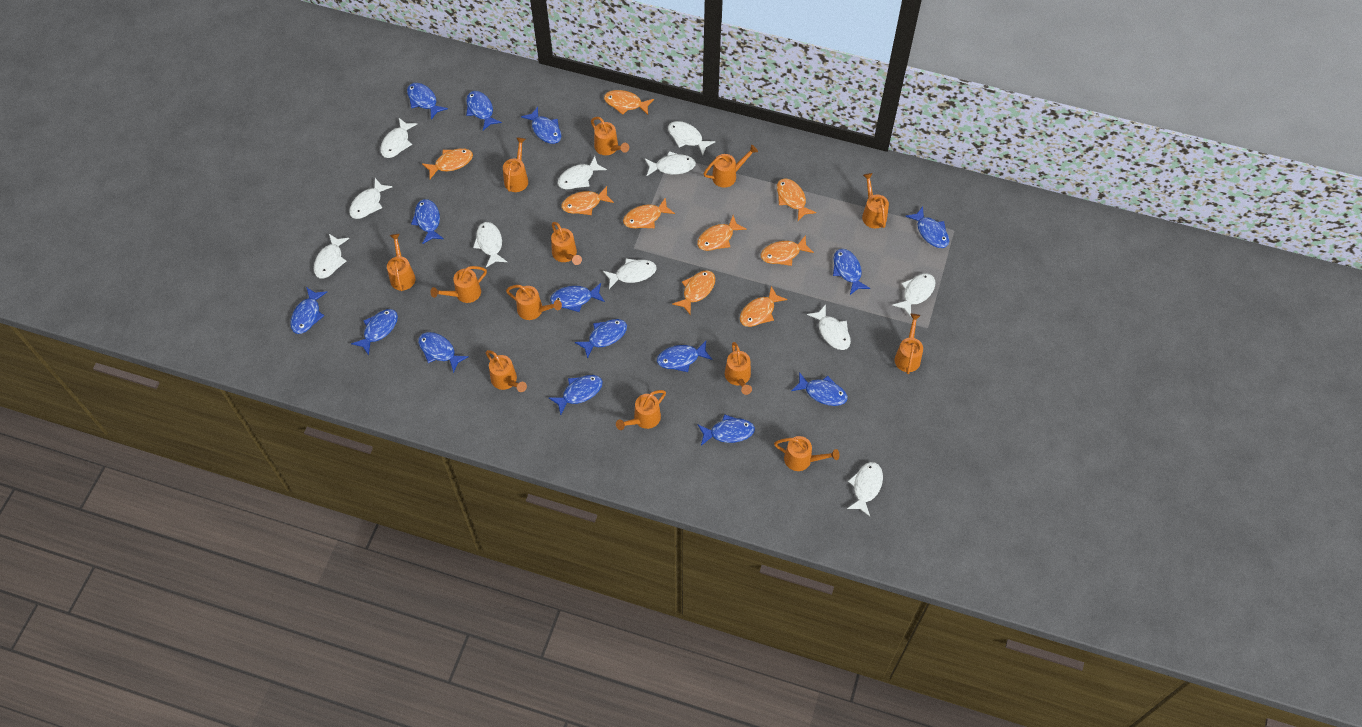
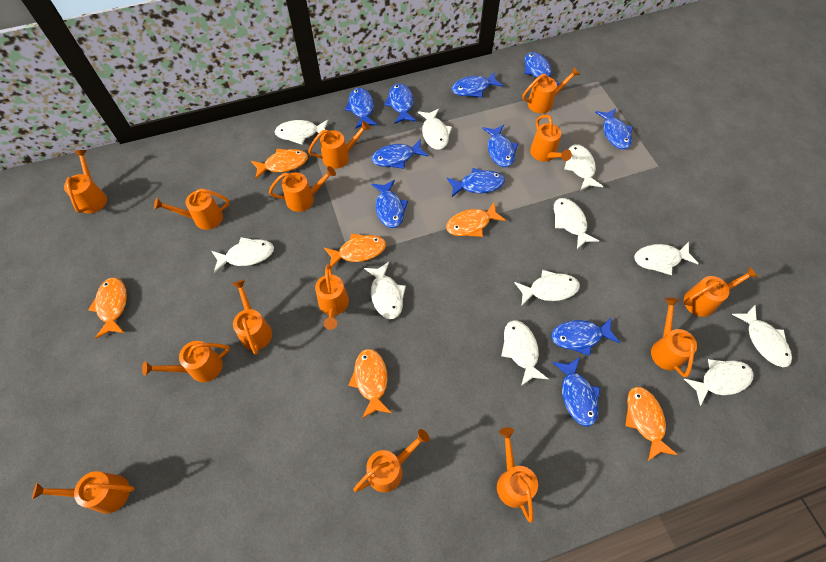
blue fish: 15 -> 11
orange fish: 9 -> 6
orange watering can: 13 -> 14

